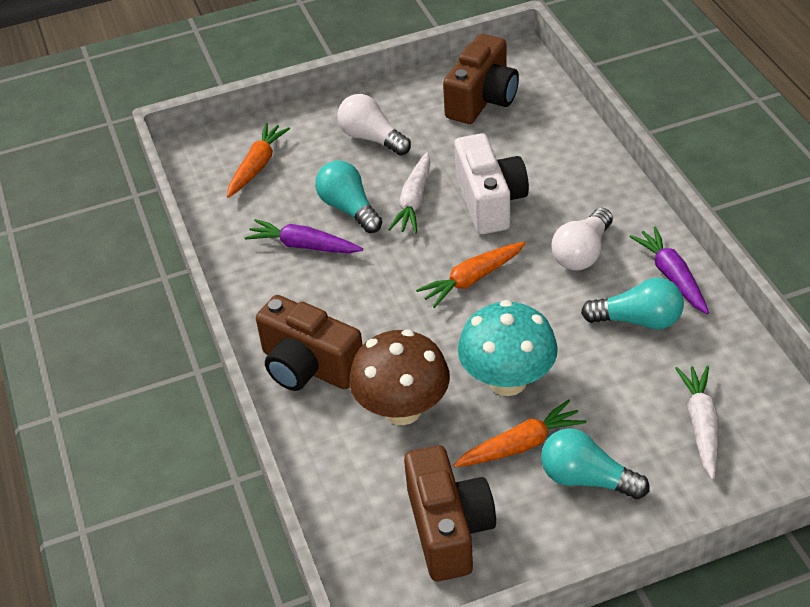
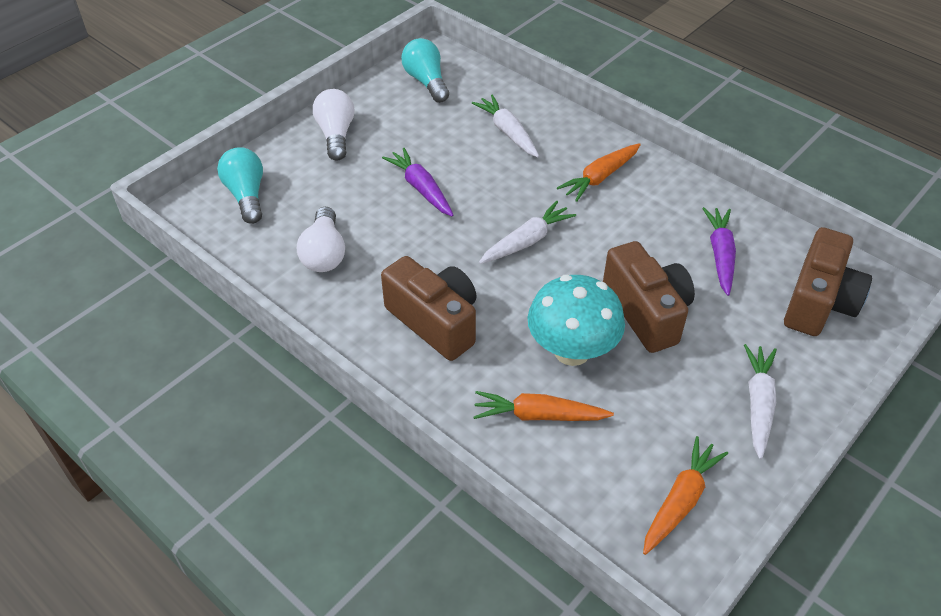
brown mushroom: 1 -> 0
turquoise light bulb: 3 -> 2
white camera: 1 -> 0
white carrot: 2 -> 3

